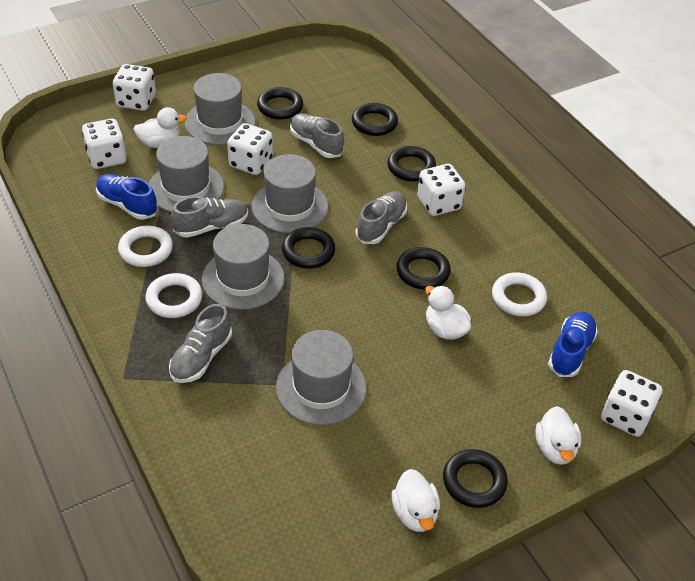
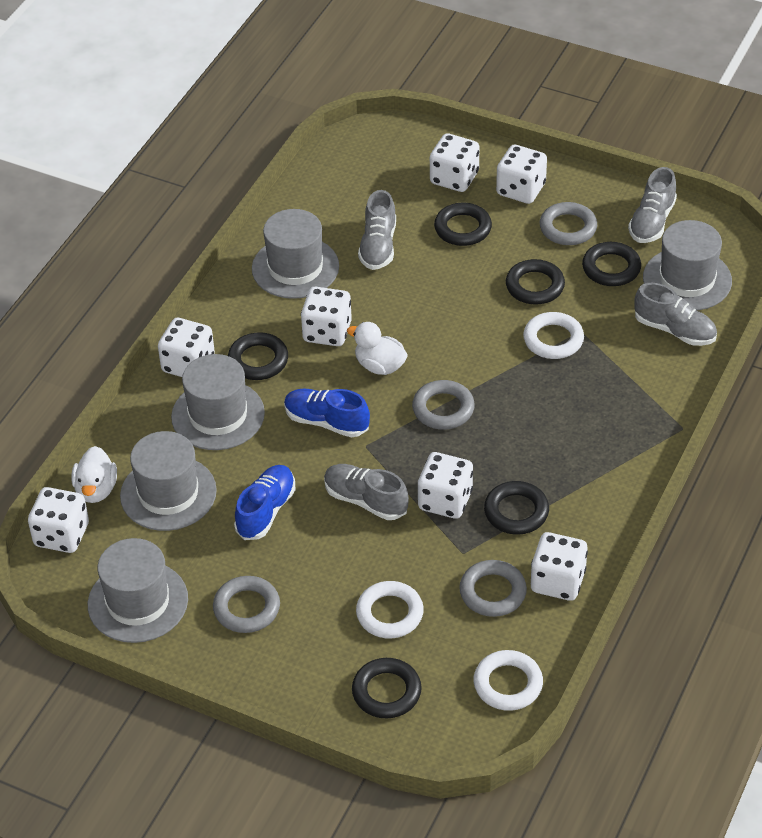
grey ring: 0 -> 4
white dice: 5 -> 7
white duck: 4 -> 2

